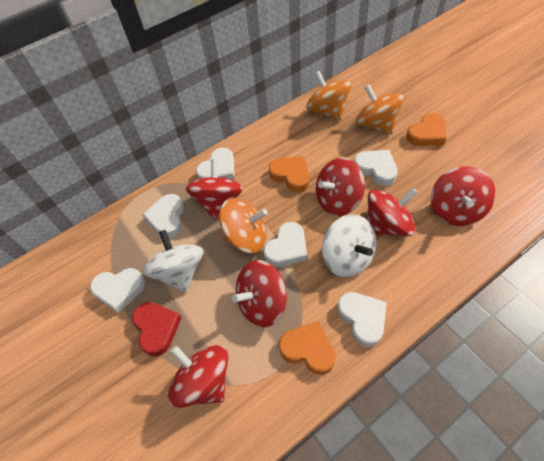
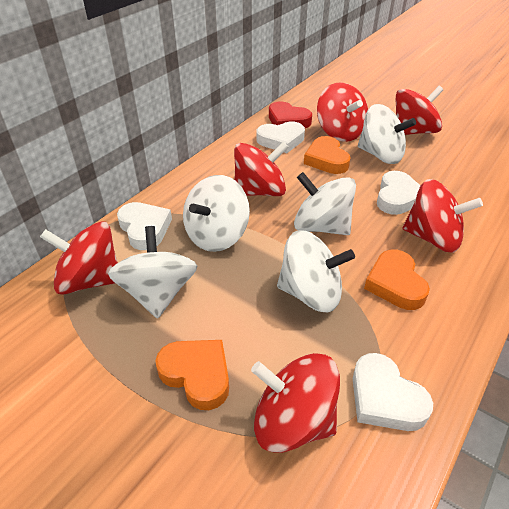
orange spinning top: 3 -> 0
white heart: 6 -> 4
white spinning top: 2 -> 5

